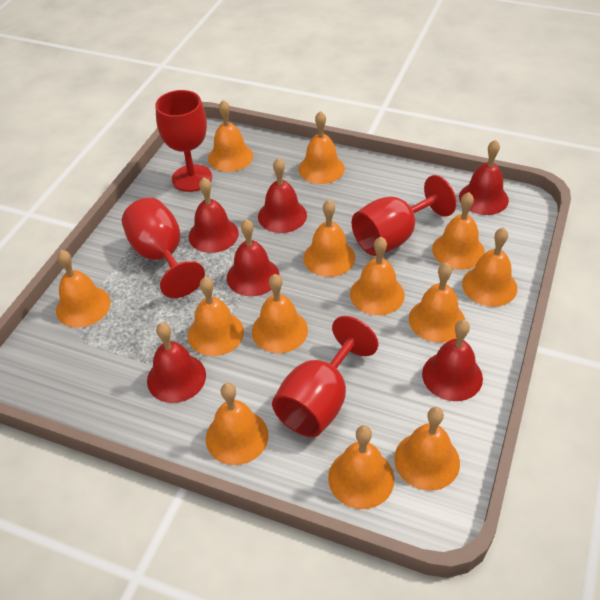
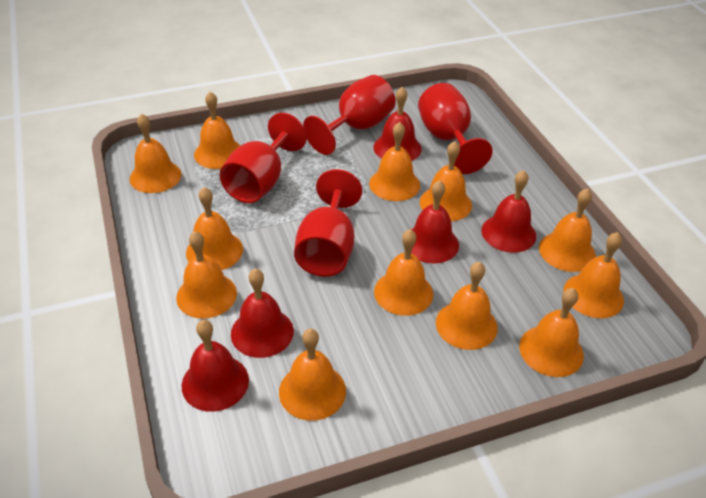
orange bell: 13 -> 12
red bell: 6 -> 5

